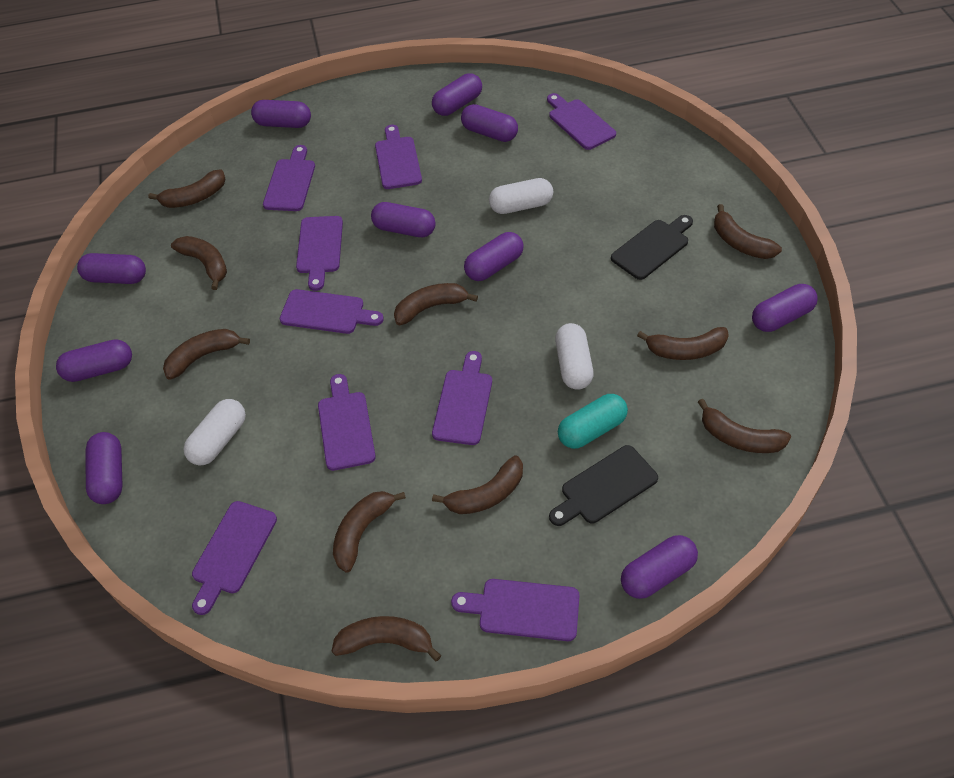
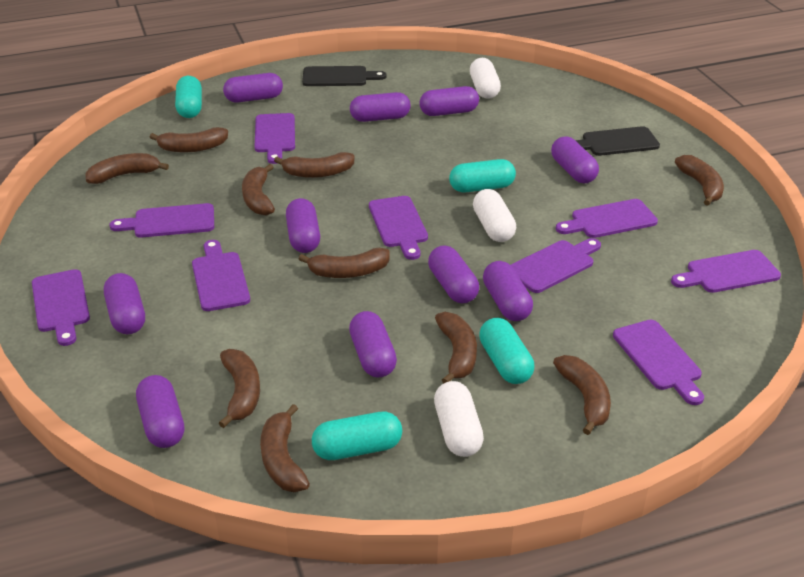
turquoise capsule: 1 -> 4

